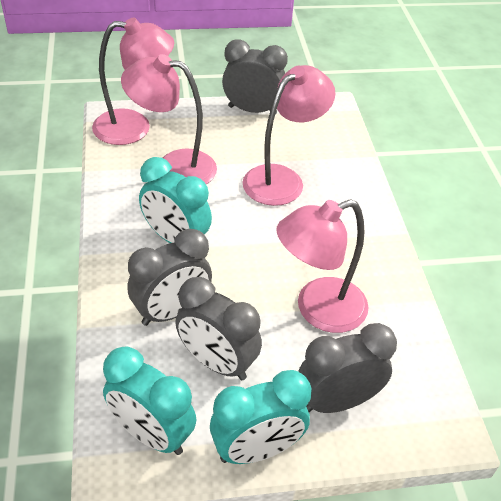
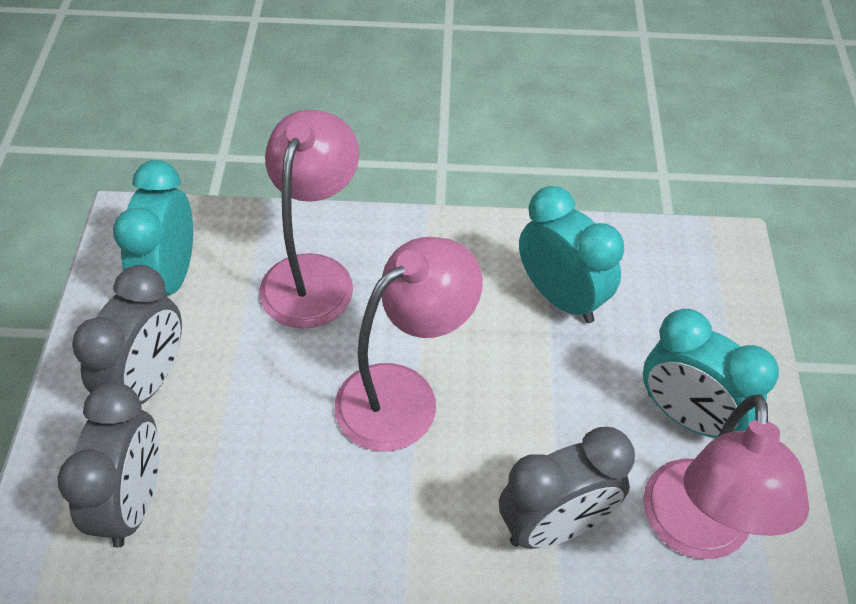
grey clock: 4 -> 3
pink lamp: 4 -> 3

